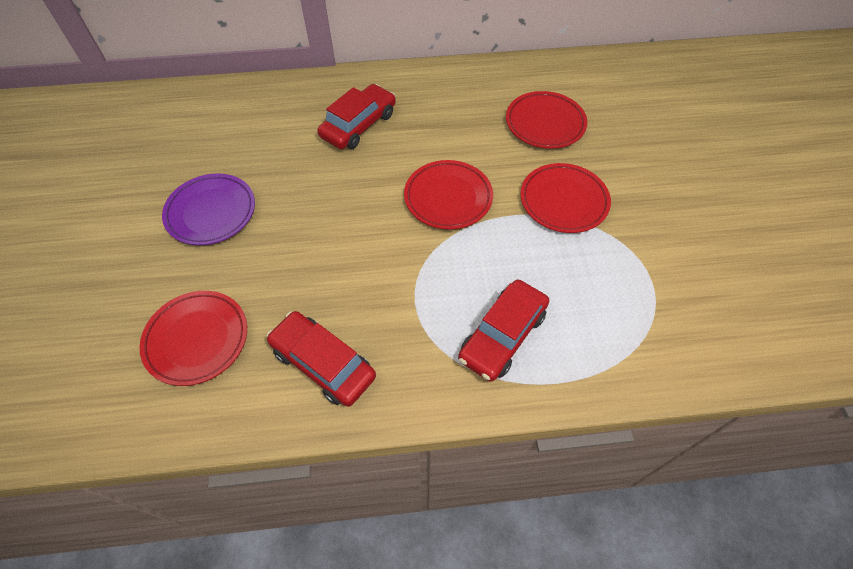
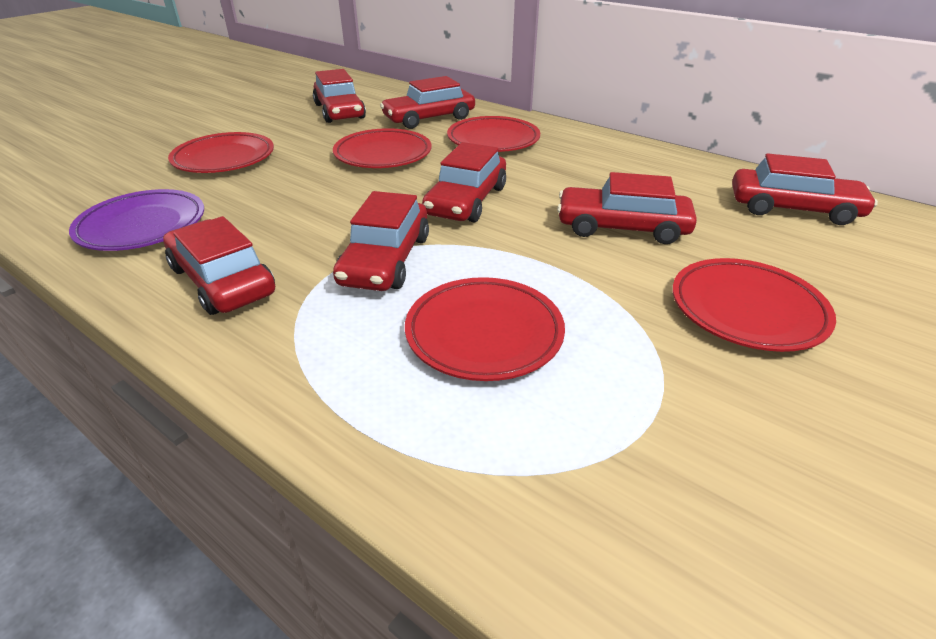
red car: 3 -> 7
red plate: 4 -> 5

